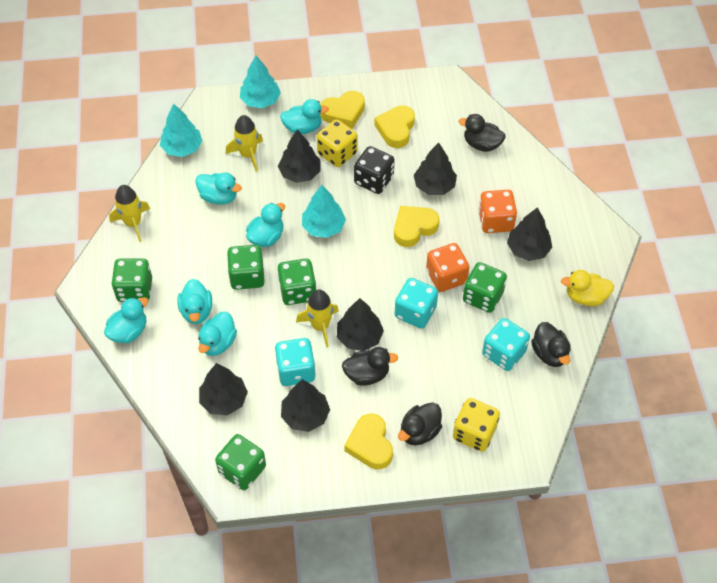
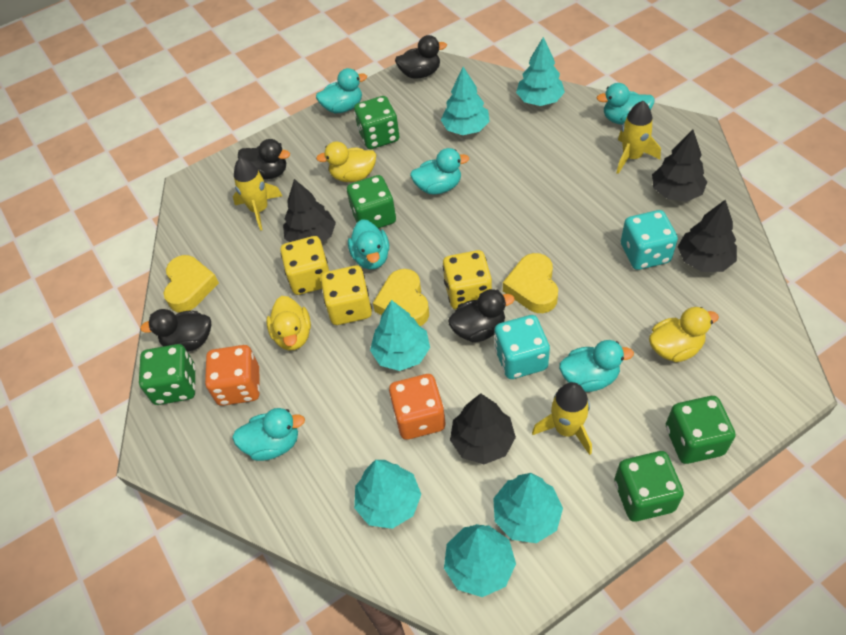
black dice: 1 -> 0
black tree: 6 -> 4
turquoise dice: 3 -> 2
turquoise tree: 3 -> 6
yellow dice: 2 -> 3
yellow duck: 1 -> 3
yellow heart: 4 -> 3

